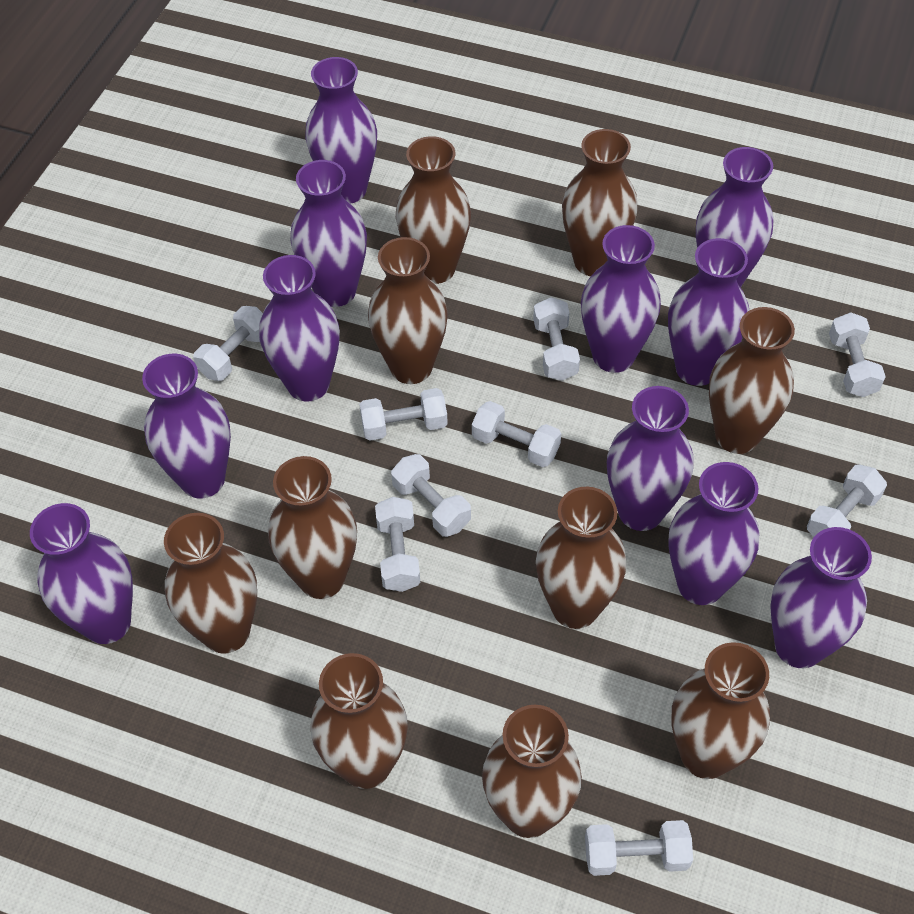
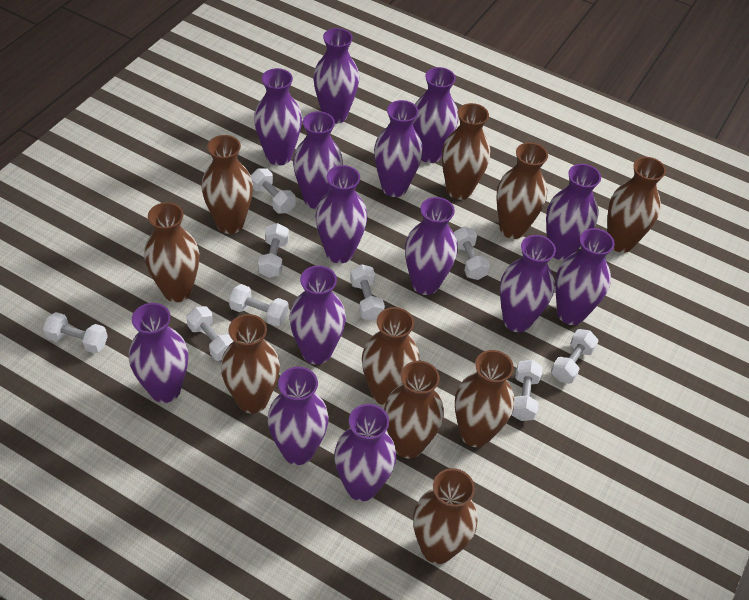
purple vase: 11 -> 14

